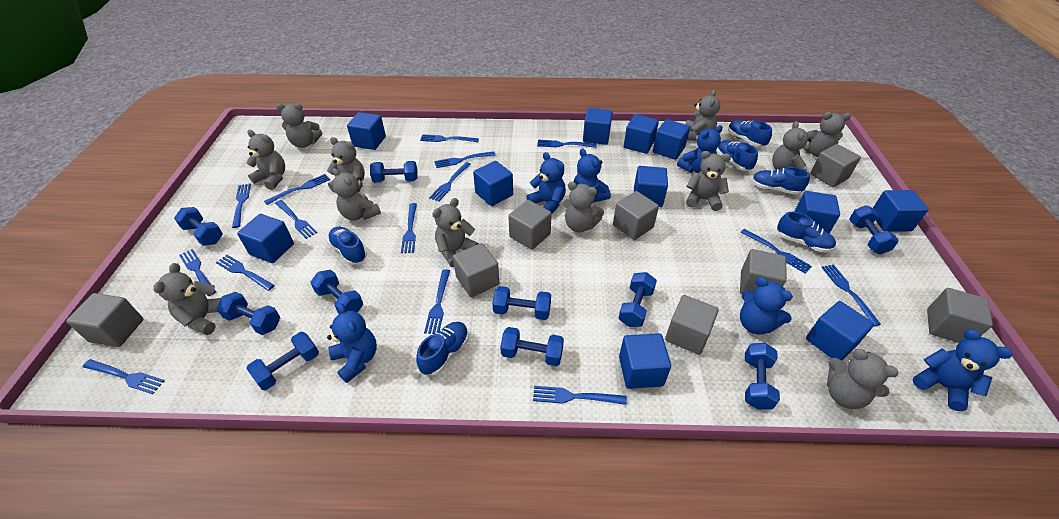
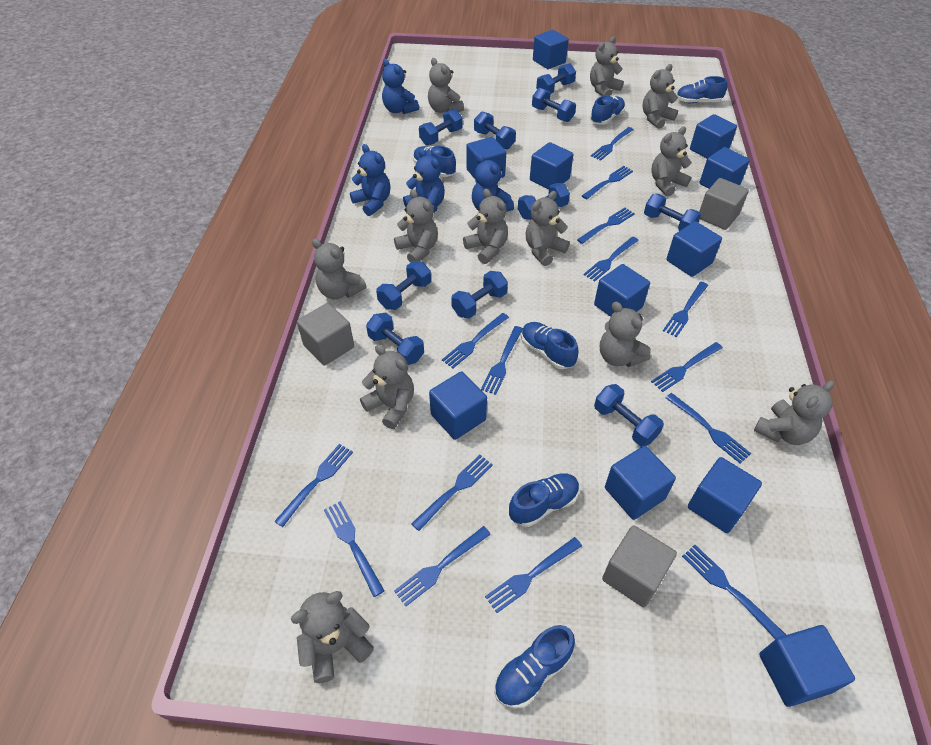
blue teddy bear: 6 -> 4
grey cube: 8 -> 3

